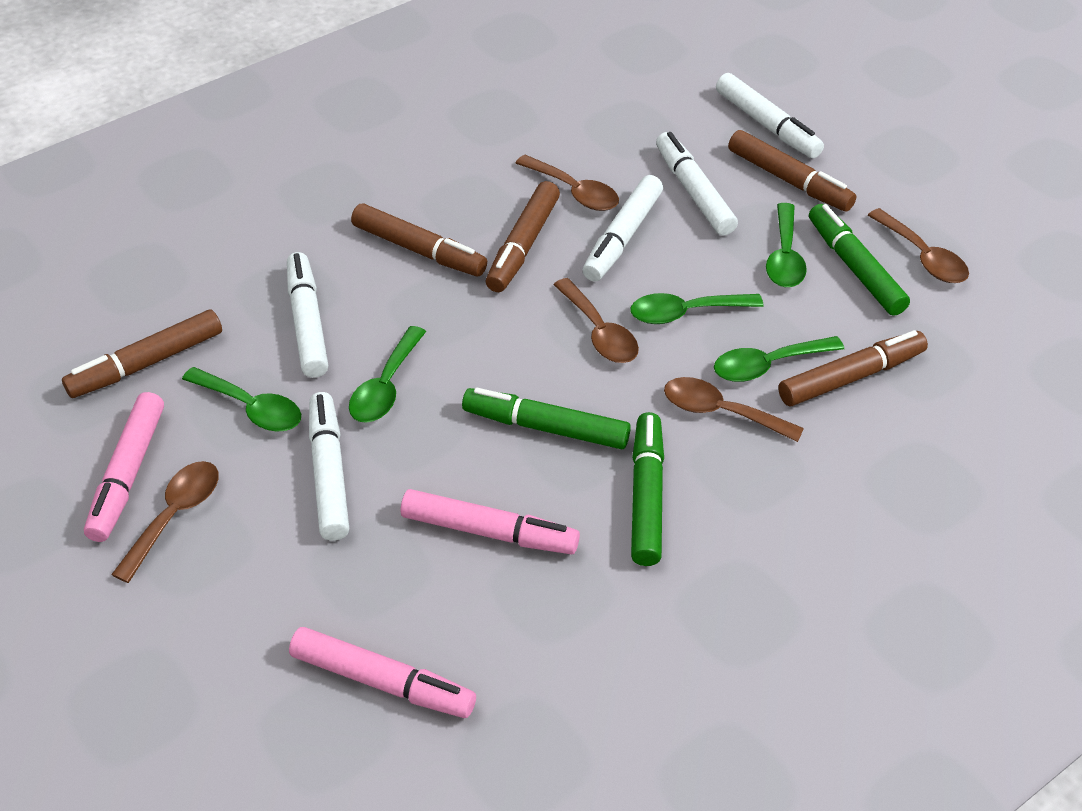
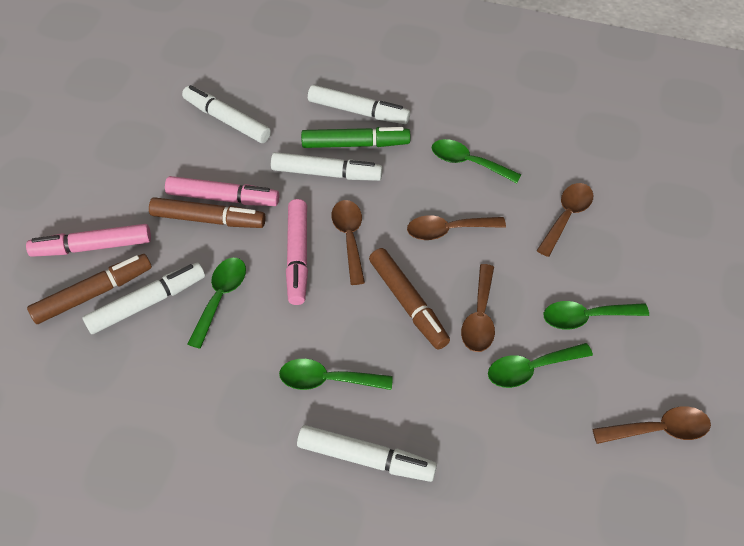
brown marker: 5 -> 3
green marker: 3 -> 1

